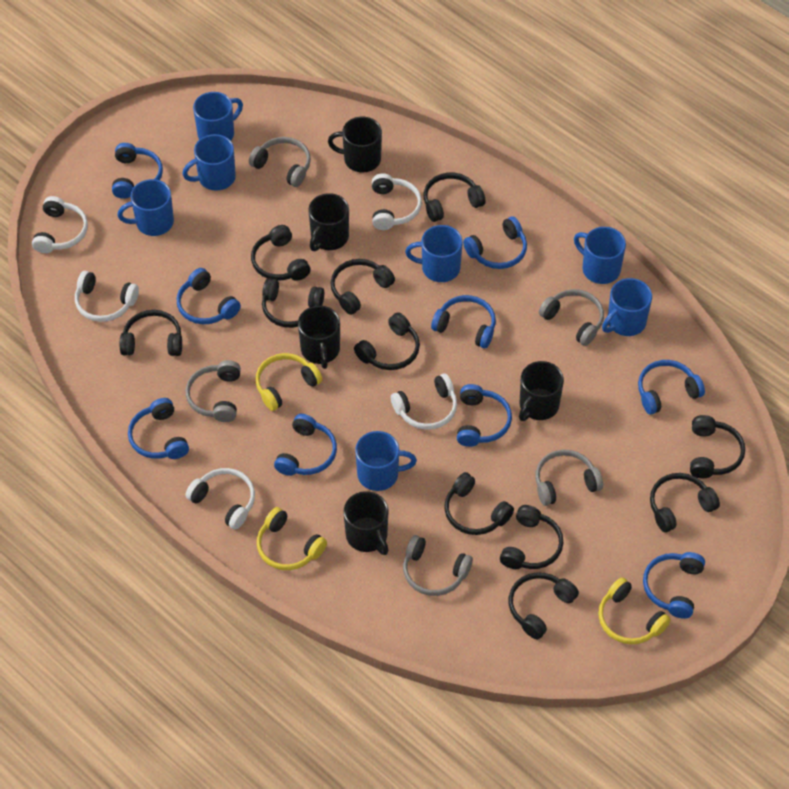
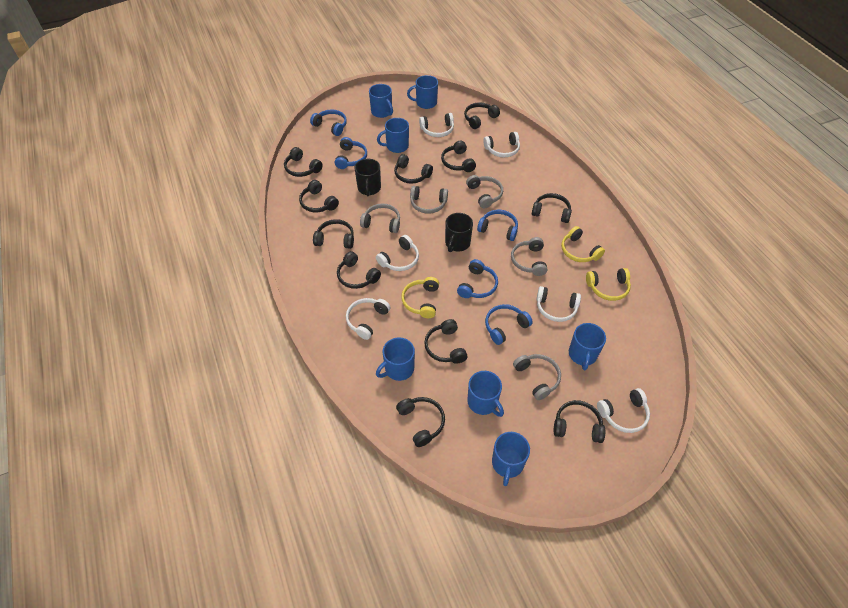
black mug: 5 -> 2
blue headphones: 9 -> 5
white headphones: 5 -> 6

